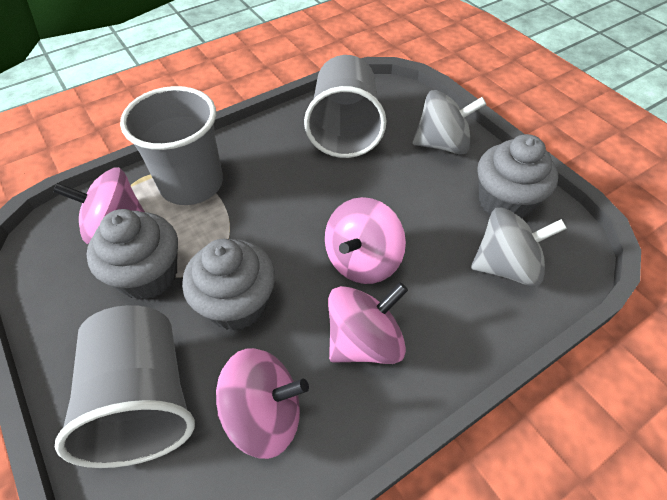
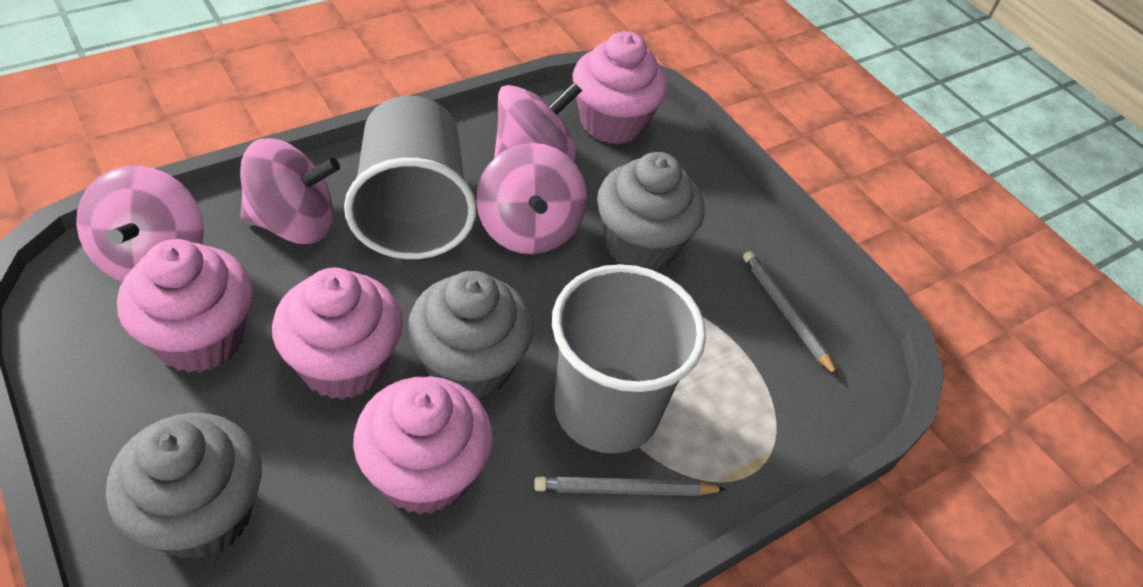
grey cup: 3 -> 2
grey pencil: 0 -> 2
grey spinning top: 2 -> 0
pink cupcake: 0 -> 4

